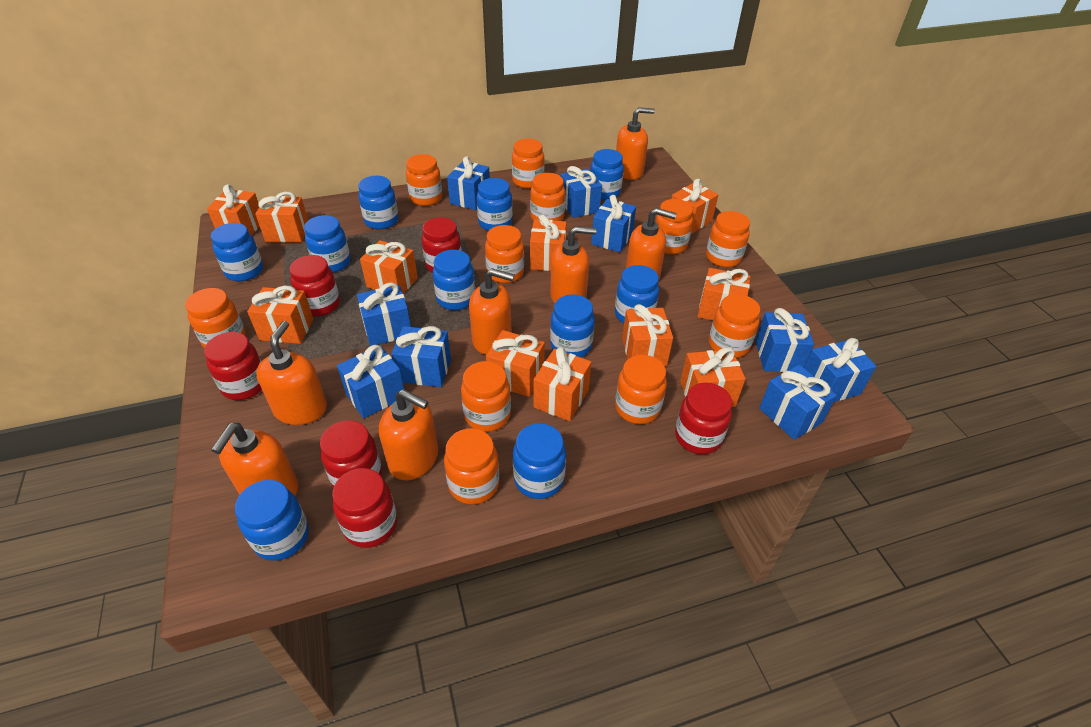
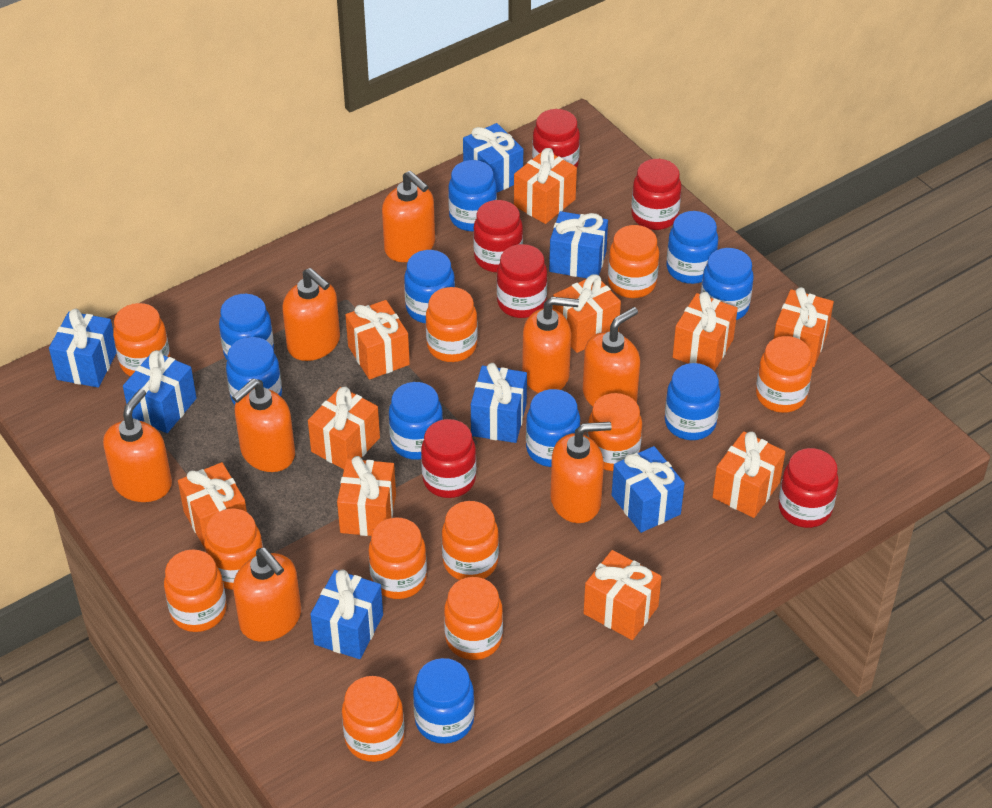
blue gift: 9 -> 7
orange gift: 11 -> 10
orange soap dispenser: 7 -> 8

